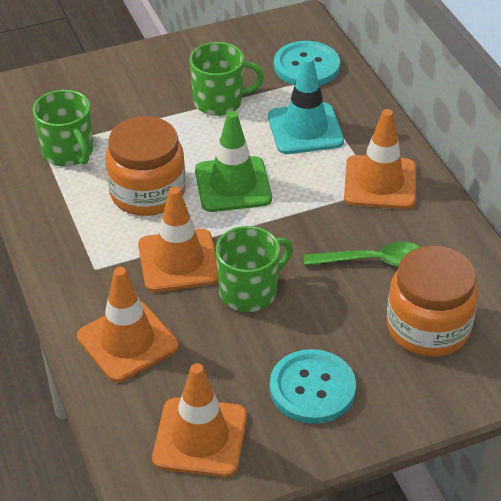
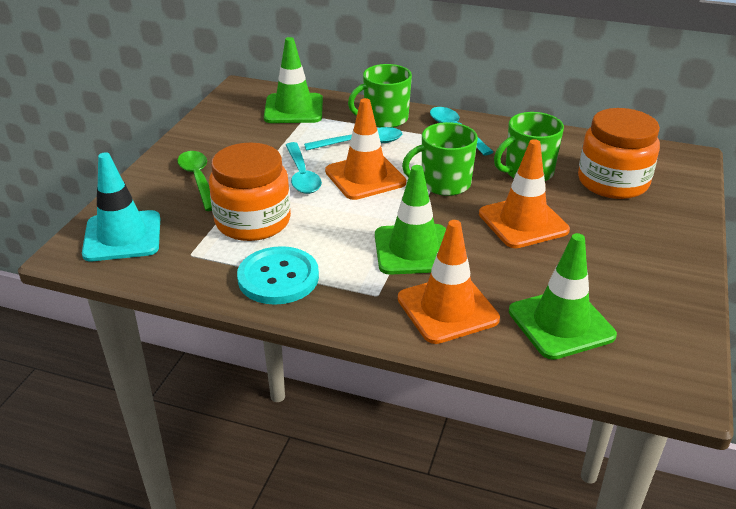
green traffic cone: 1 -> 3
orange traffic cone: 4 -> 3
turquoise button: 2 -> 1
turquoise spoon: 0 -> 3

